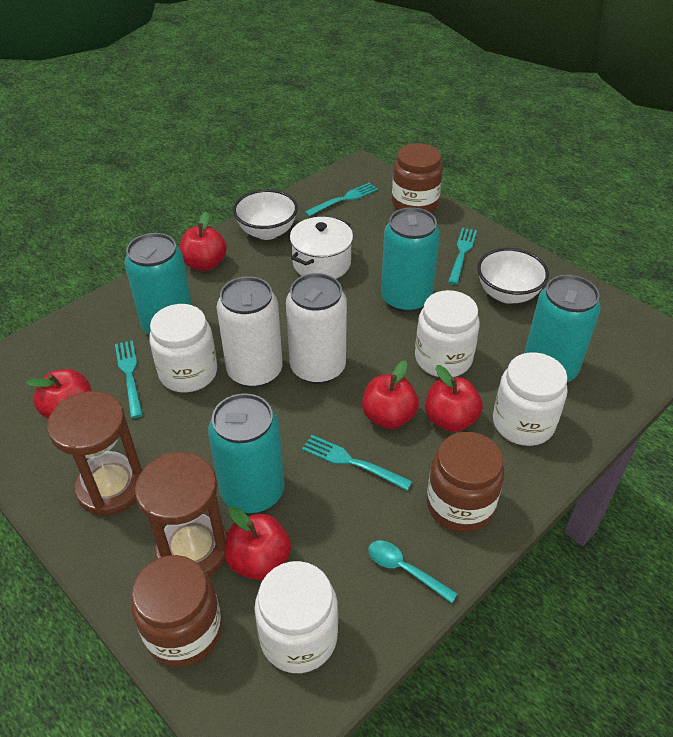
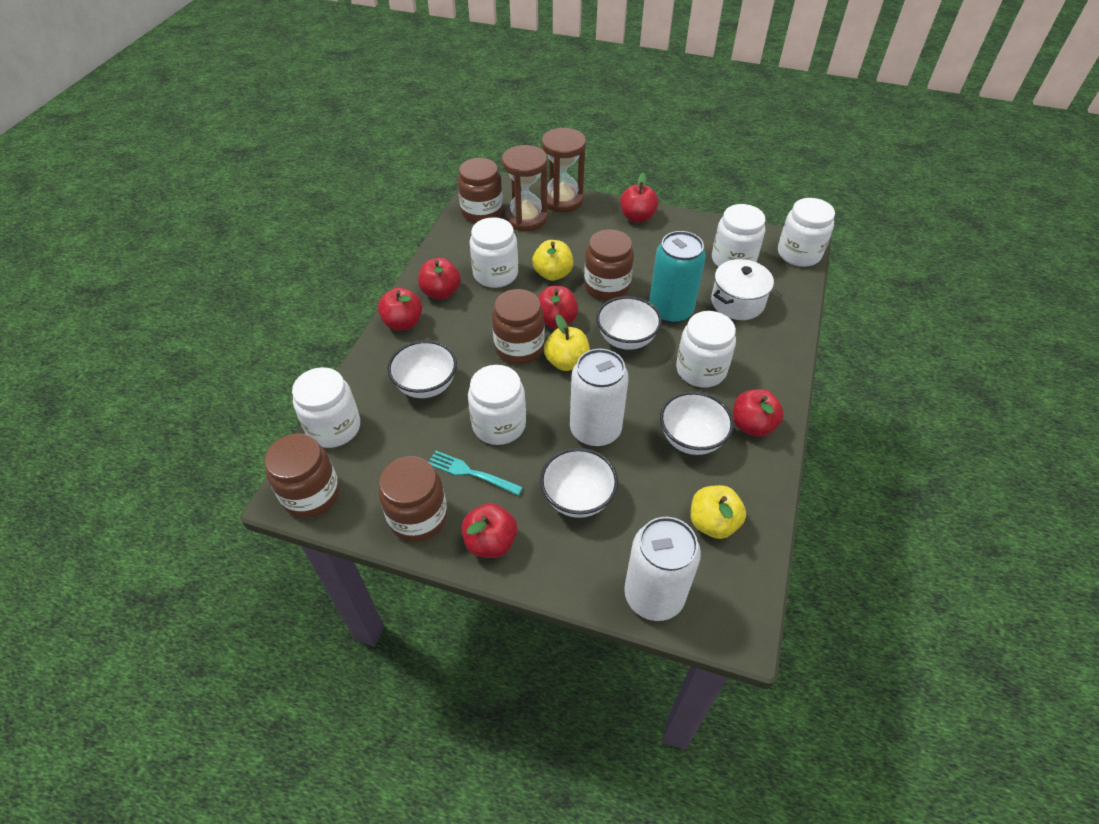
brown jar: 3 -> 5
red apple: 5 -> 6
turquoise can: 4 -> 1
turquoise fork: 4 -> 1
turquoise spoon: 1 -> 0
white bowl: 2 -> 4
white jar: 4 -> 6
yellow apple: 0 -> 3

